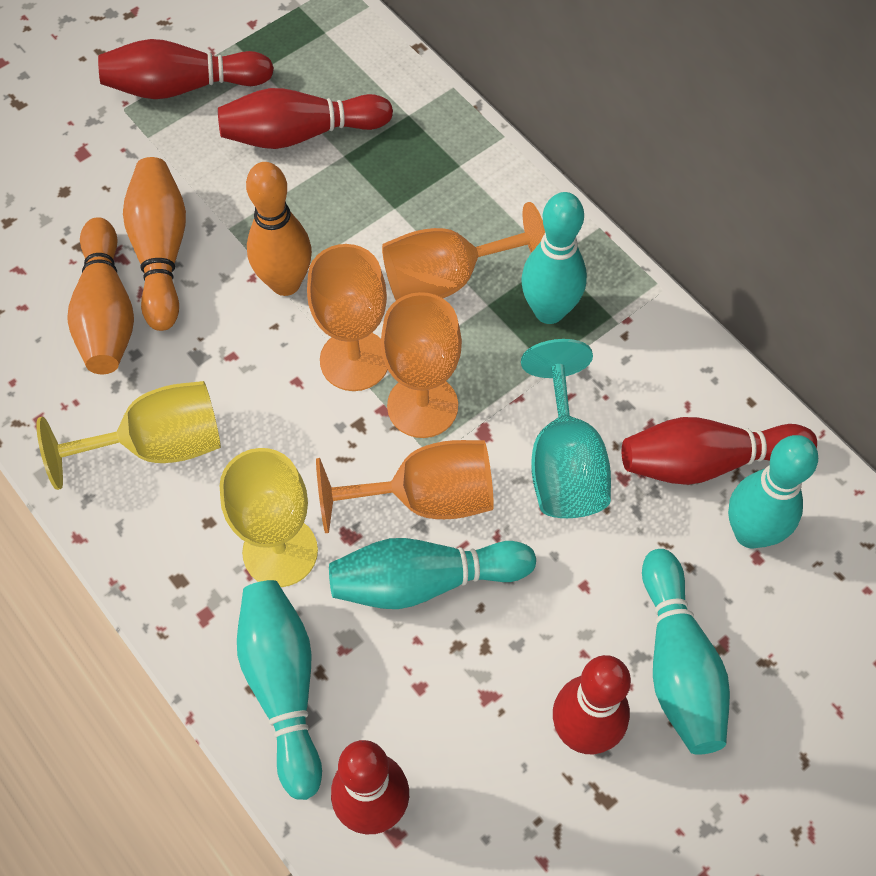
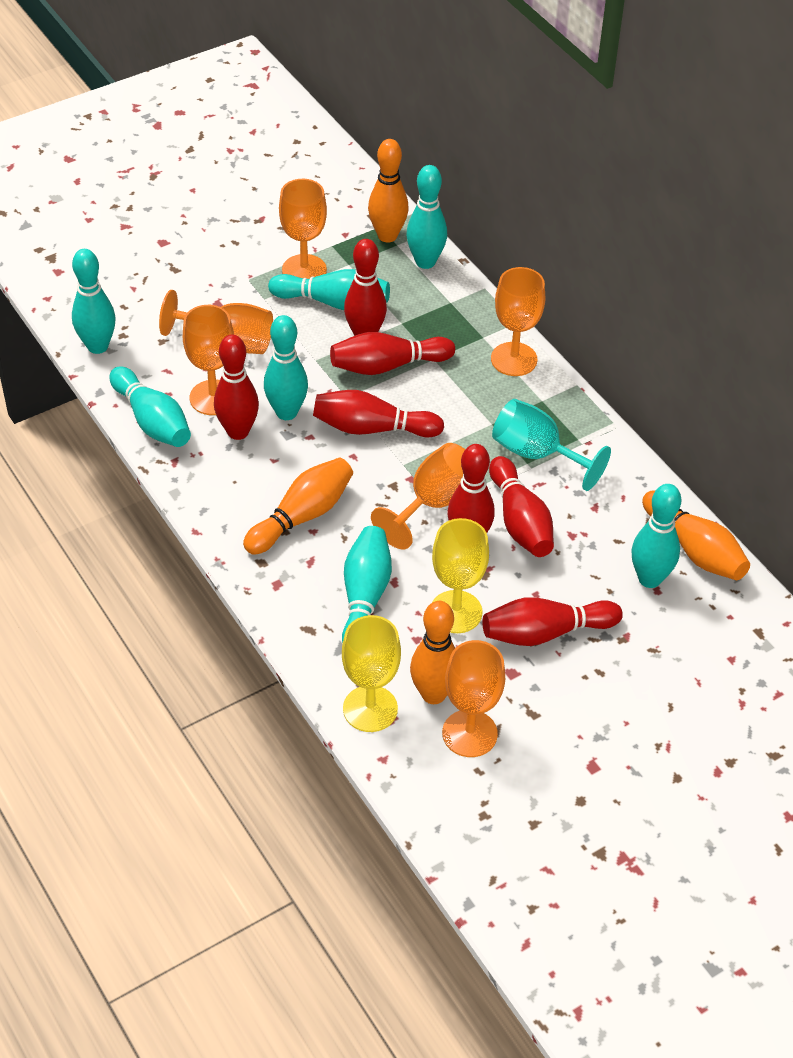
orange bowling pin: 3 -> 4
orange goblet: 4 -> 6
red bowling pin: 5 -> 7
turquoise bowling pin: 5 -> 7

